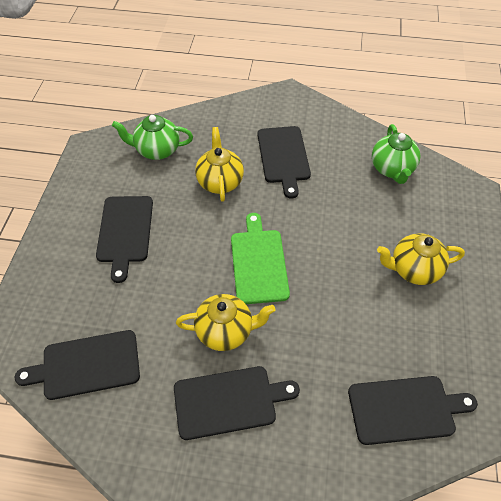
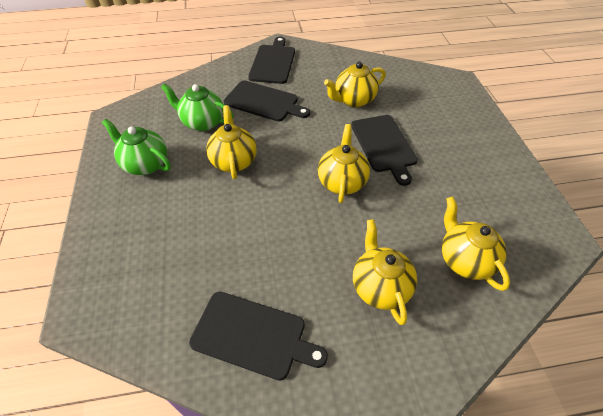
black cutting board: 5 -> 4
green cutting board: 1 -> 0
yellow teapot: 3 -> 5

